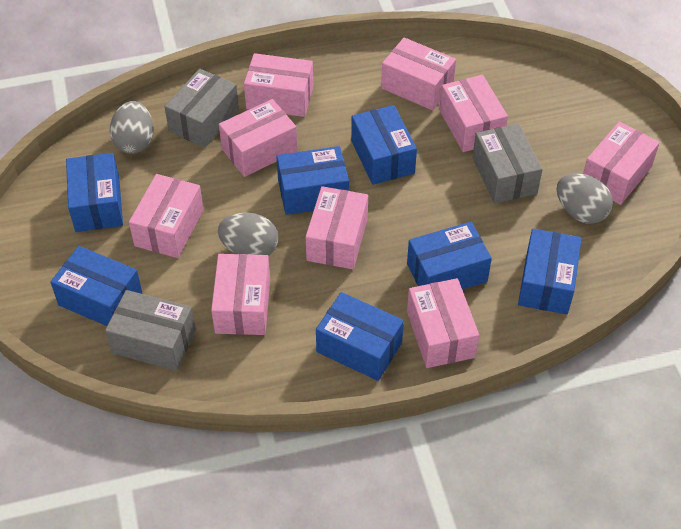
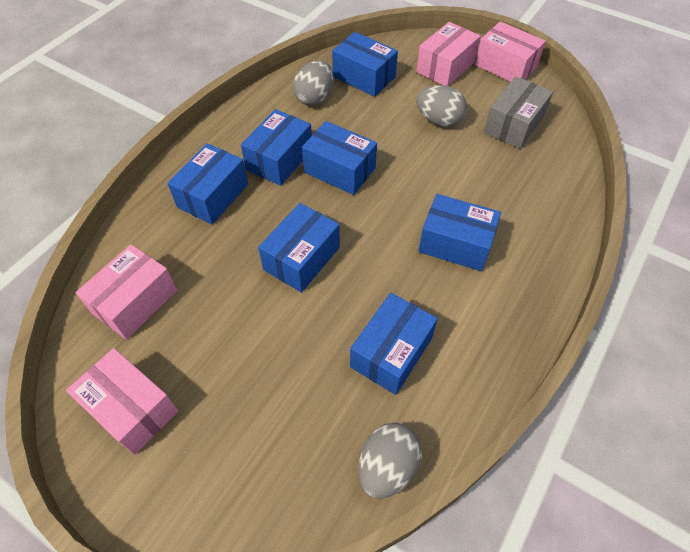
grey box: 3 -> 1
pink box: 9 -> 4

